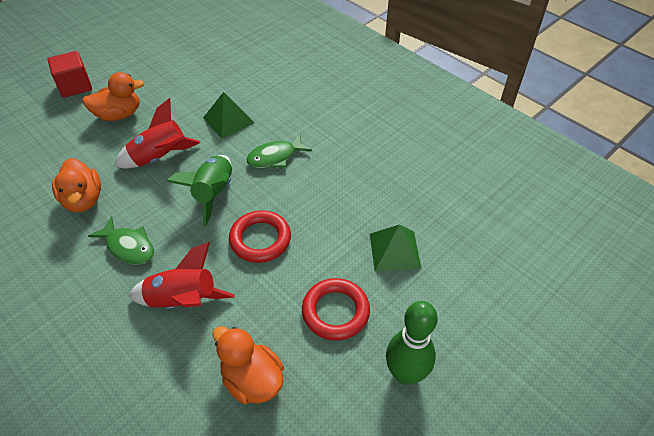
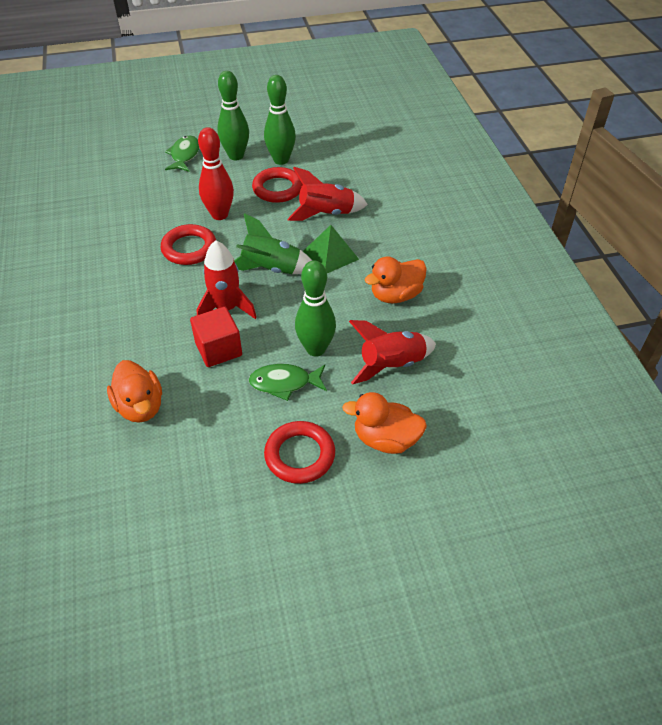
green bowling pin: 1 -> 3
green pyramid: 2 -> 1
red bowling pin: 0 -> 1
red ring: 2 -> 3
red rocket: 2 -> 3

